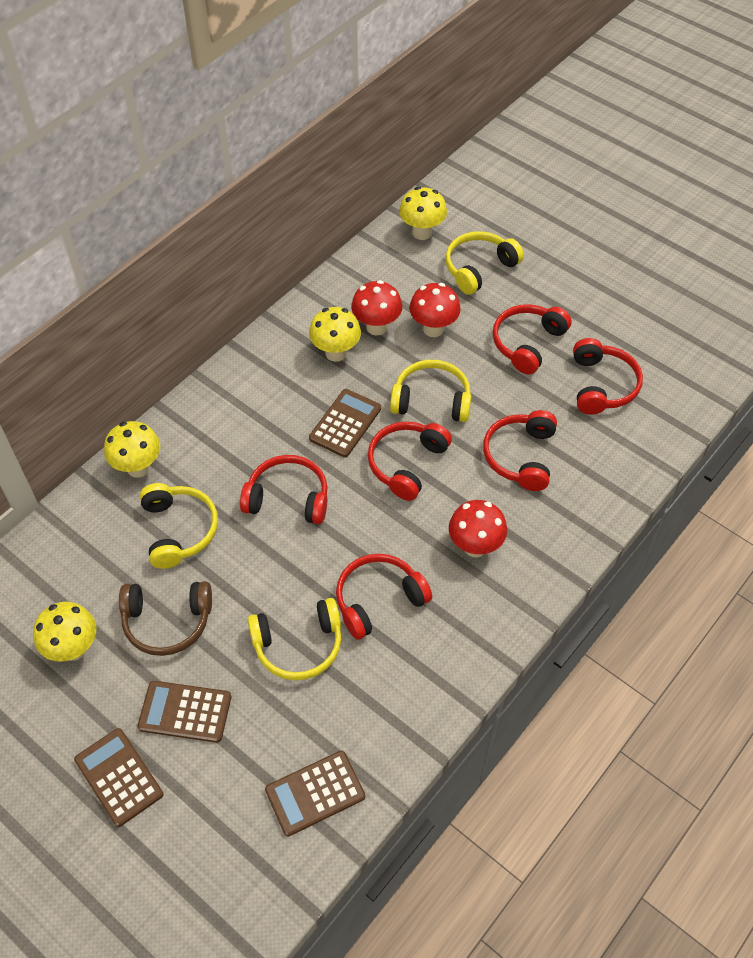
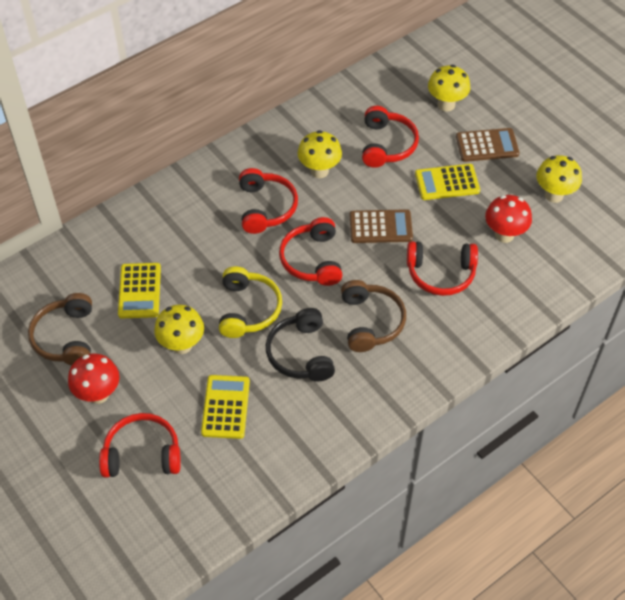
black headphones: 0 -> 1
brown calculator: 4 -> 2
brown headphones: 1 -> 2
red headphones: 6 -> 5
red mushroom: 3 -> 2
yellow calculator: 0 -> 3
yellow headphones: 4 -> 1

